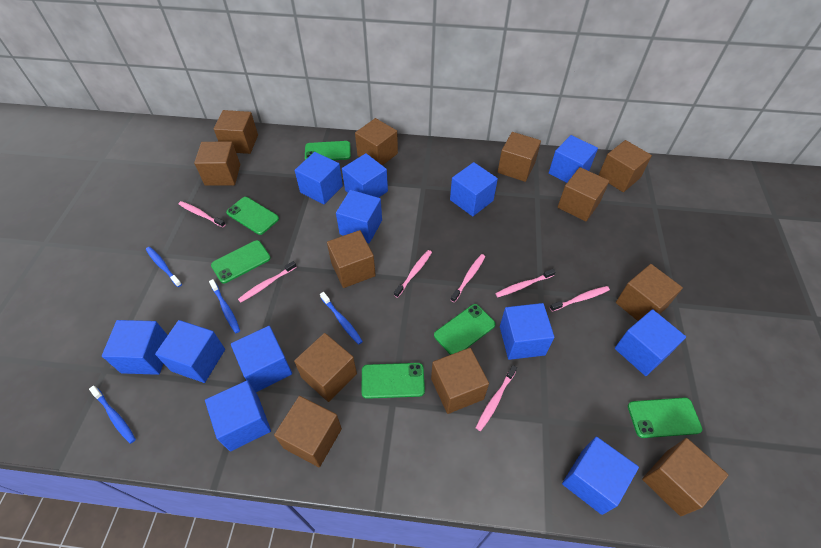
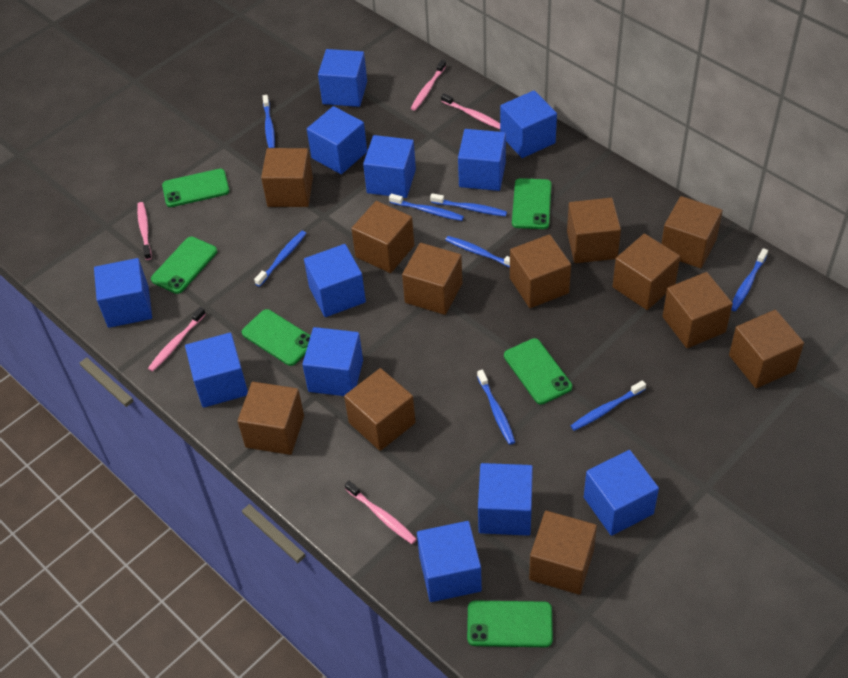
blue toothbrush: 4 -> 8
pink toothbrush: 7 -> 5

